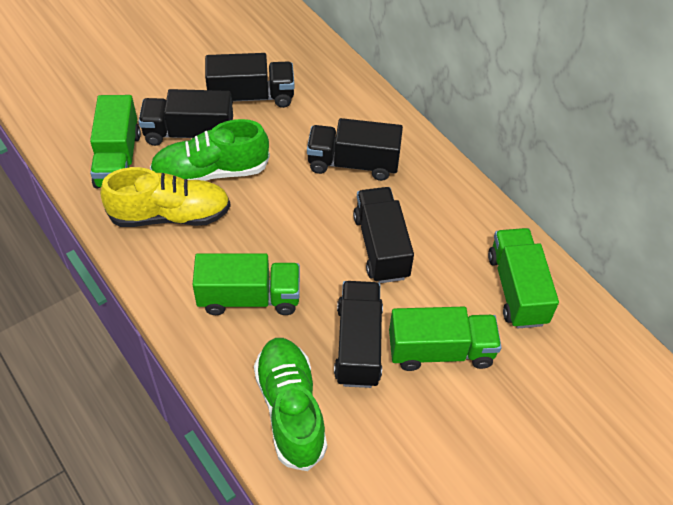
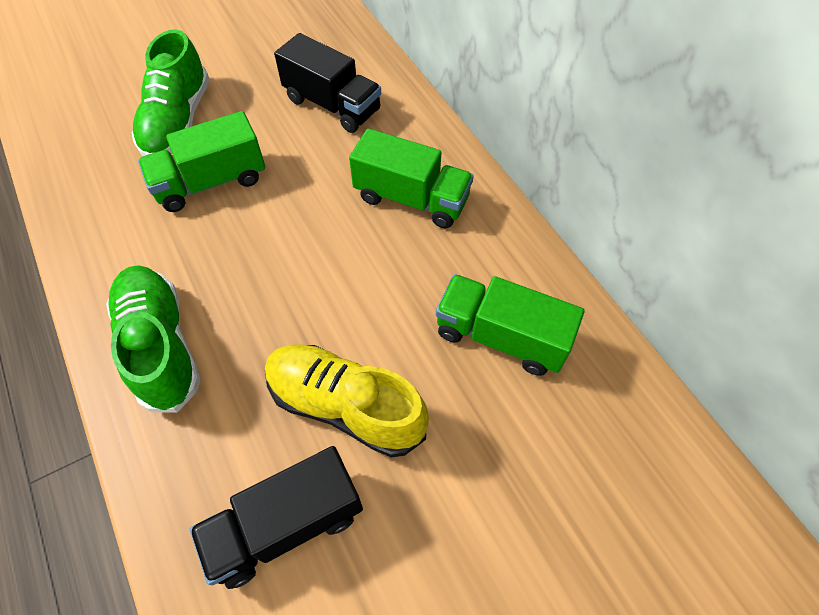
black truck: 5 -> 2
green truck: 4 -> 3

